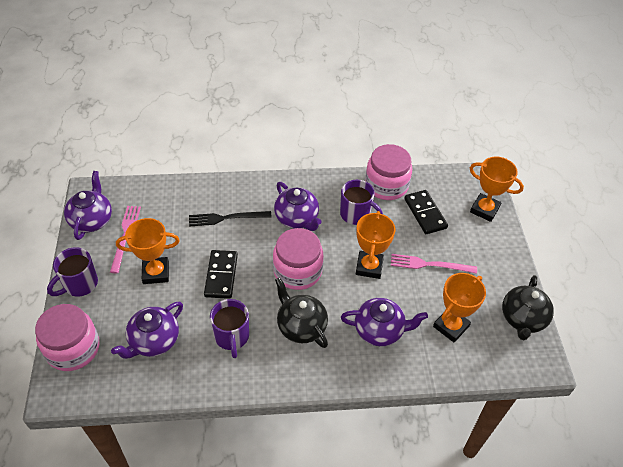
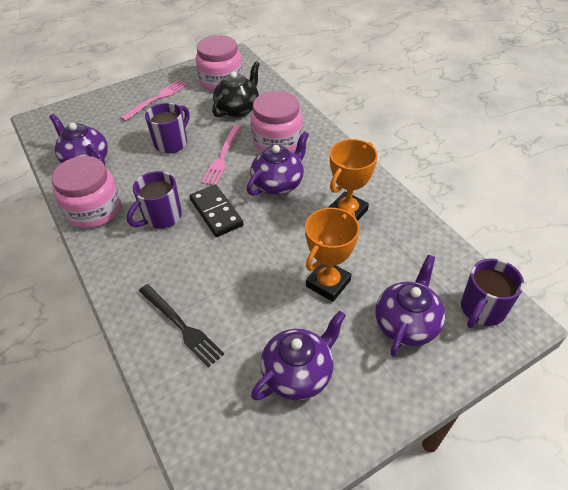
black domino: 2 -> 1
black teapot: 2 -> 1
orange trophy: 4 -> 2

